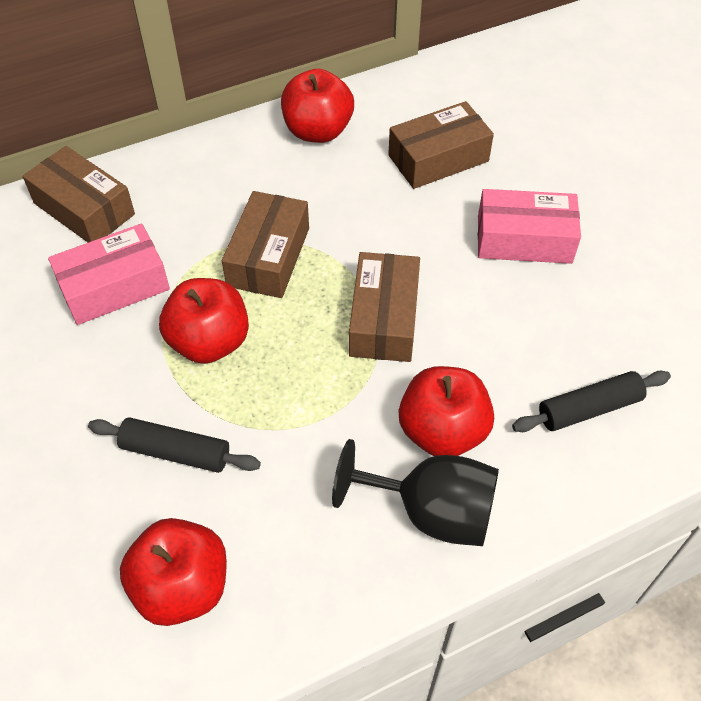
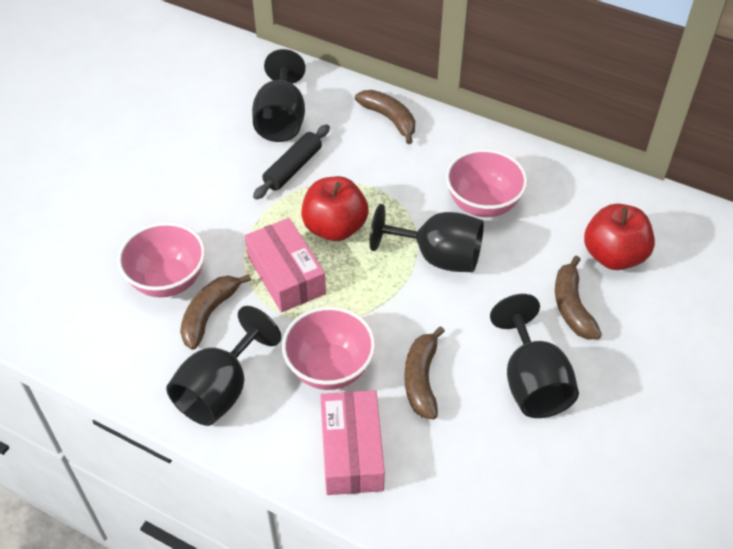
black goblet: 1 -> 4
black rolling pin: 2 -> 1
brown banana: 0 -> 4
brown box: 4 -> 0
pink bowl: 0 -> 3
red apple: 4 -> 2

